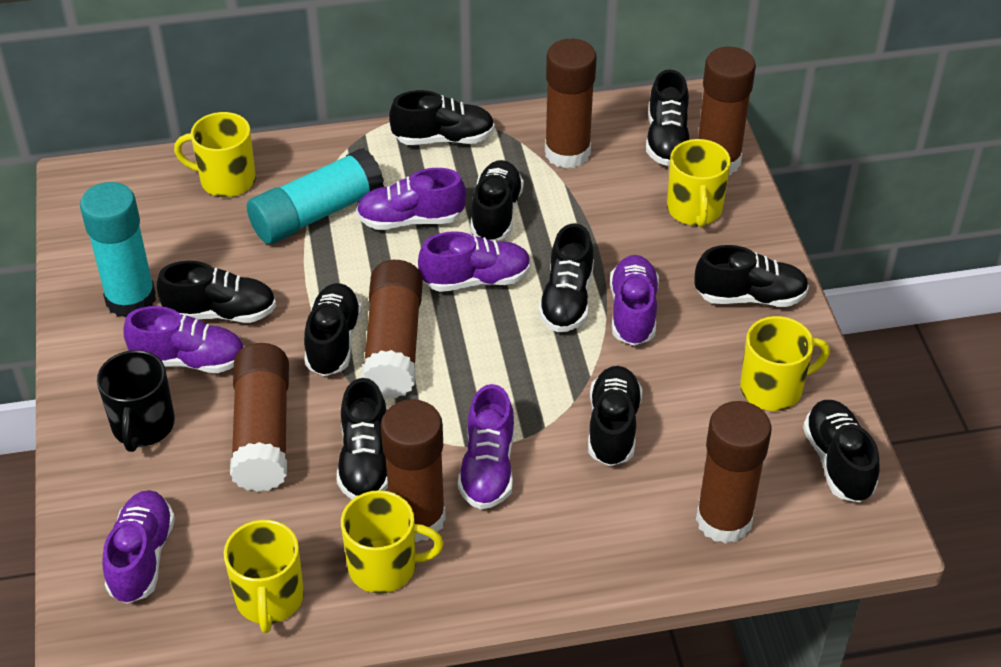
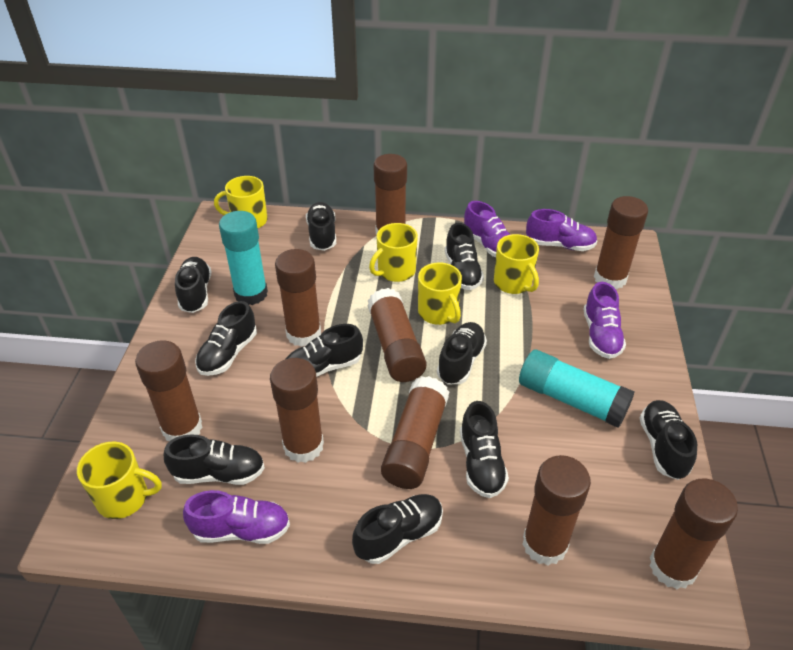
black mug: 1 -> 0
brown glue stick: 6 -> 9
purple shoe: 6 -> 4

